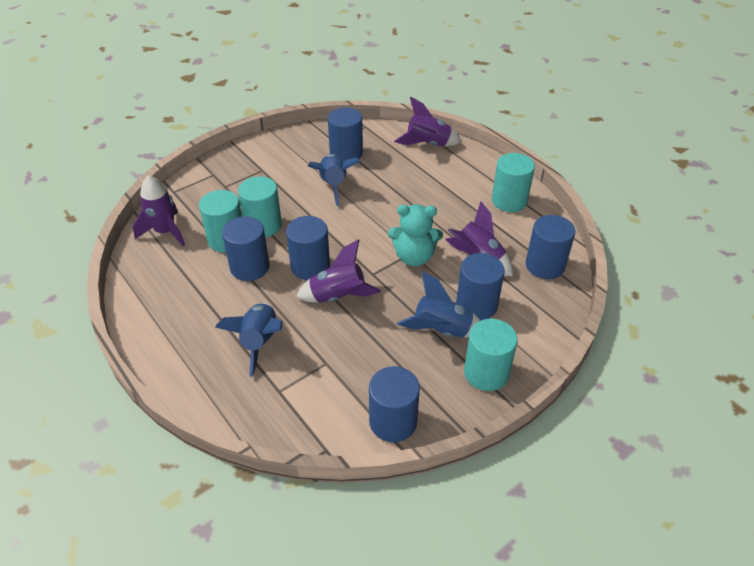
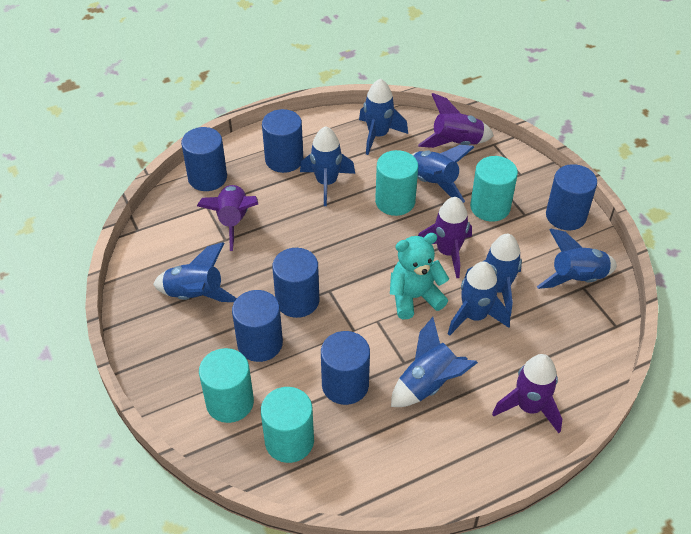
blue rocket: 3 -> 8

